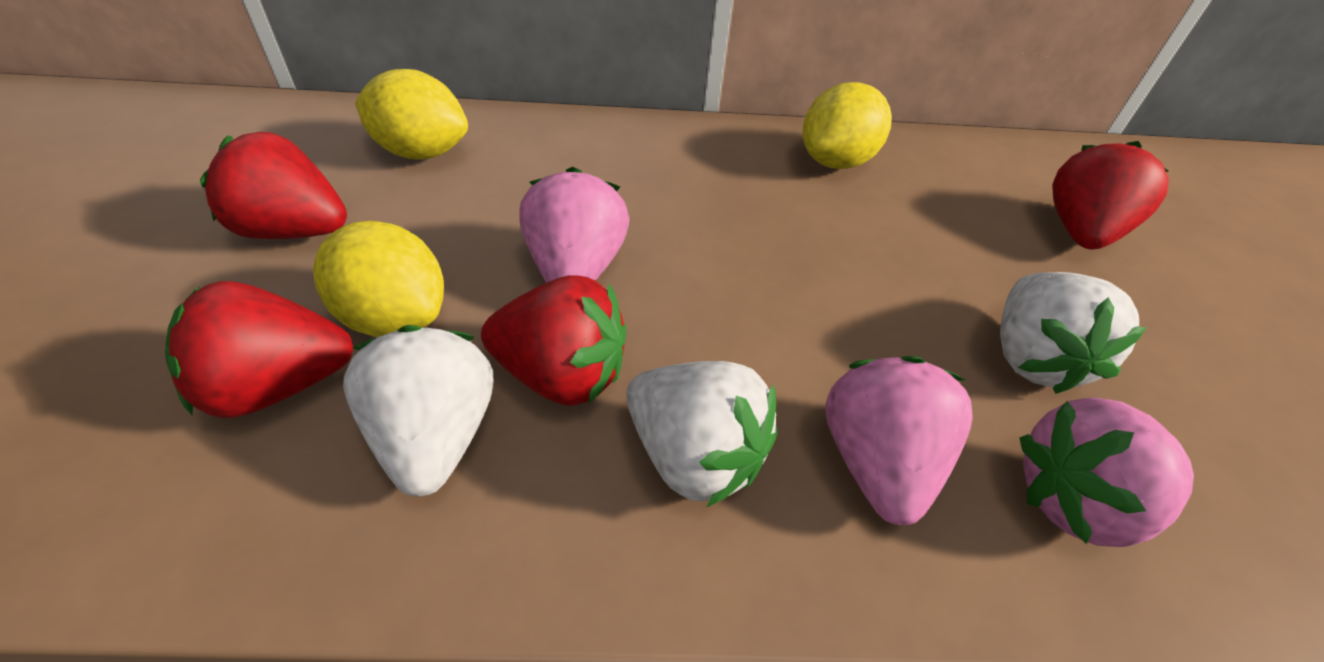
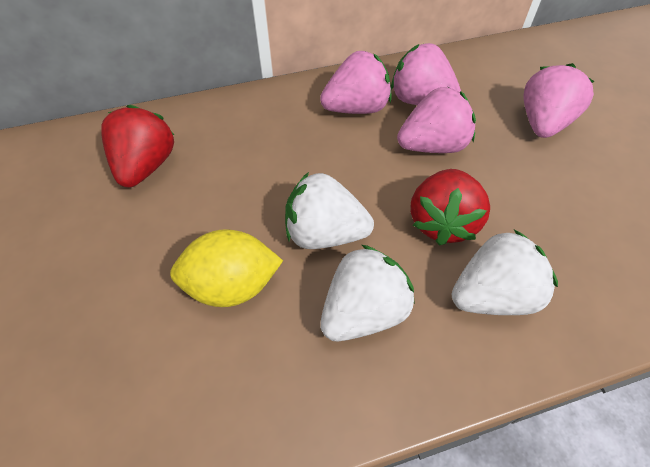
pink strawberry: 3 -> 4
red strawberry: 4 -> 2
yellow lemon: 3 -> 1

